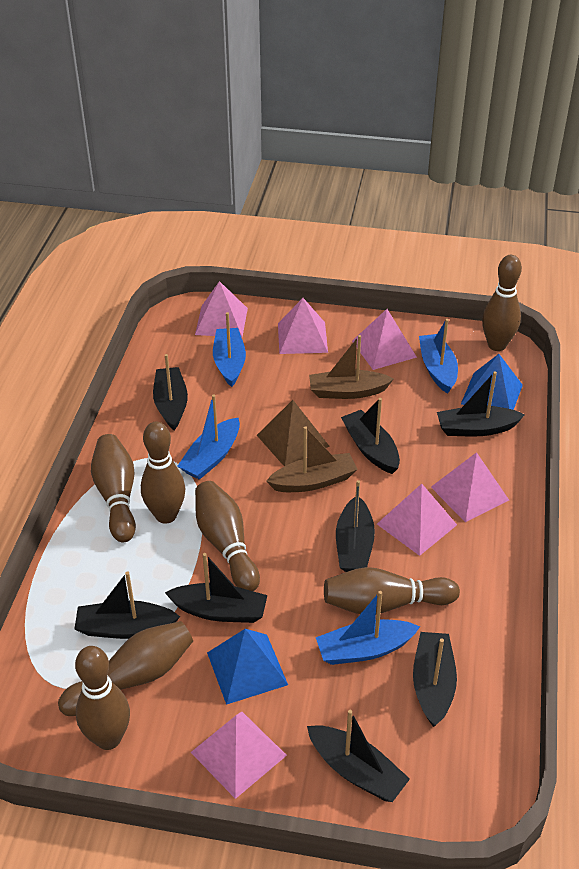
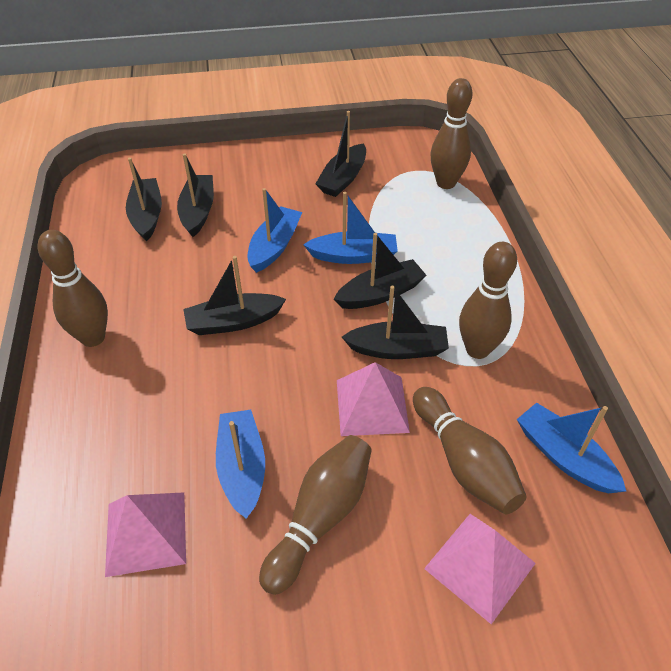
black boat: 8 -> 6
blue pyramid: 2 -> 0
brown boat: 2 -> 0
brown bowling pin: 7 -> 5
brown pyramid: 1 -> 0
pink pyramid: 6 -> 3

